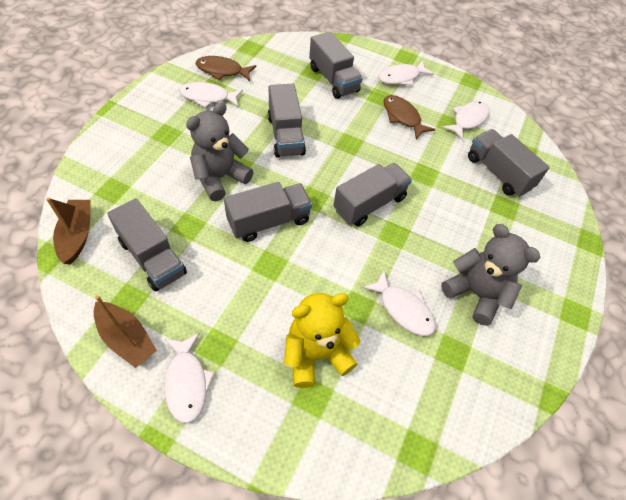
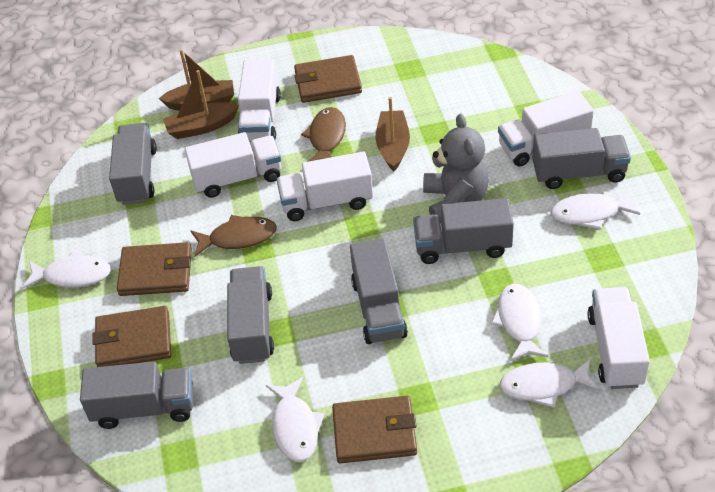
brown boat: 2 -> 3
brown wallet: 0 -> 4
grey teddy bear: 2 -> 1
white truck: 0 -> 5
yellow teddy bear: 1 -> 0

